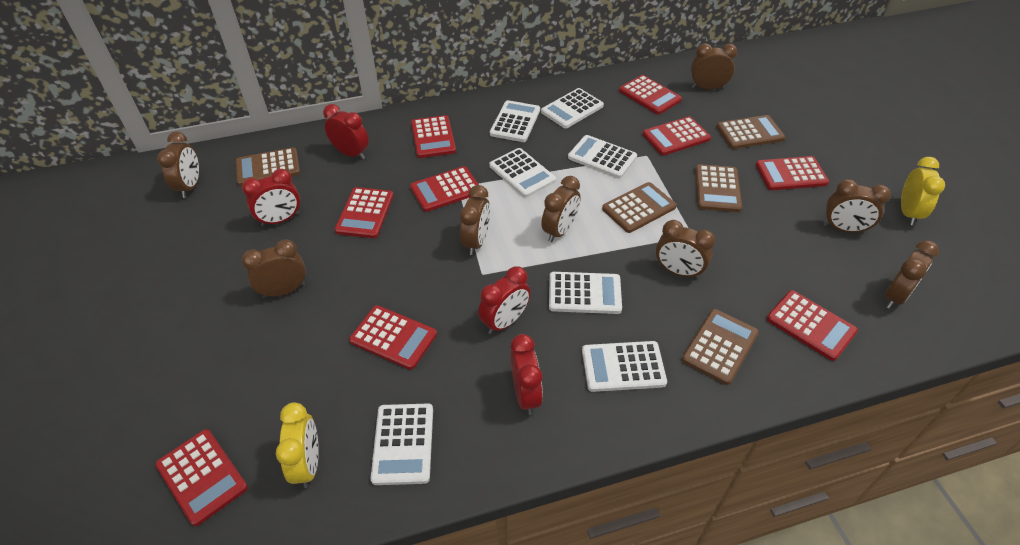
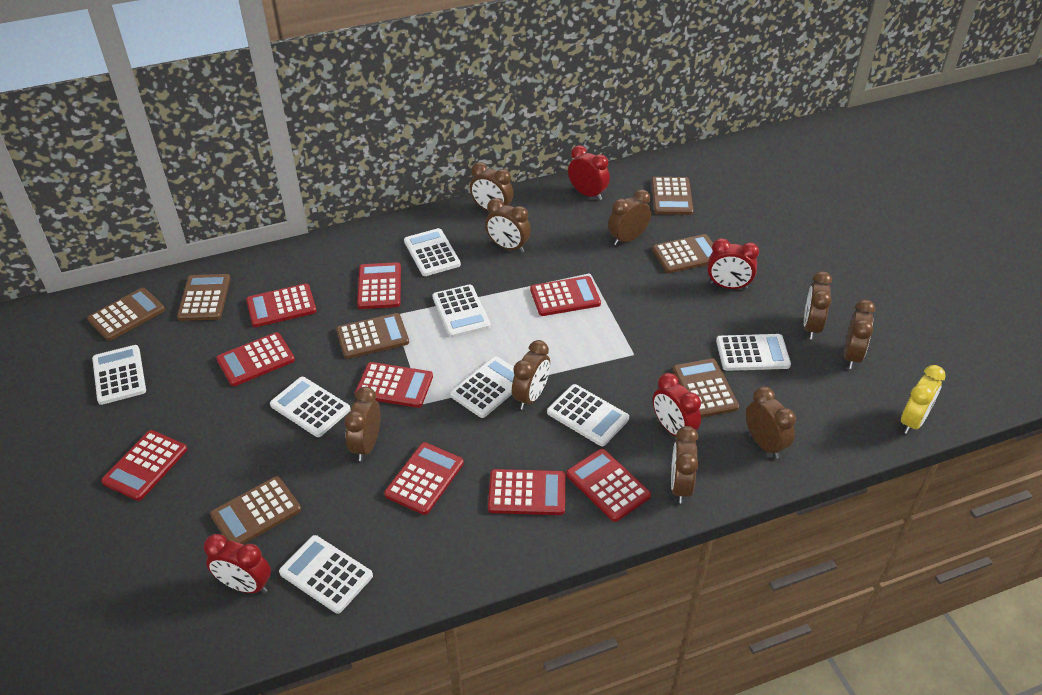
brown calculator: 5 -> 7
brown clock: 8 -> 9
white calculator: 7 -> 8
yellow clock: 2 -> 1

